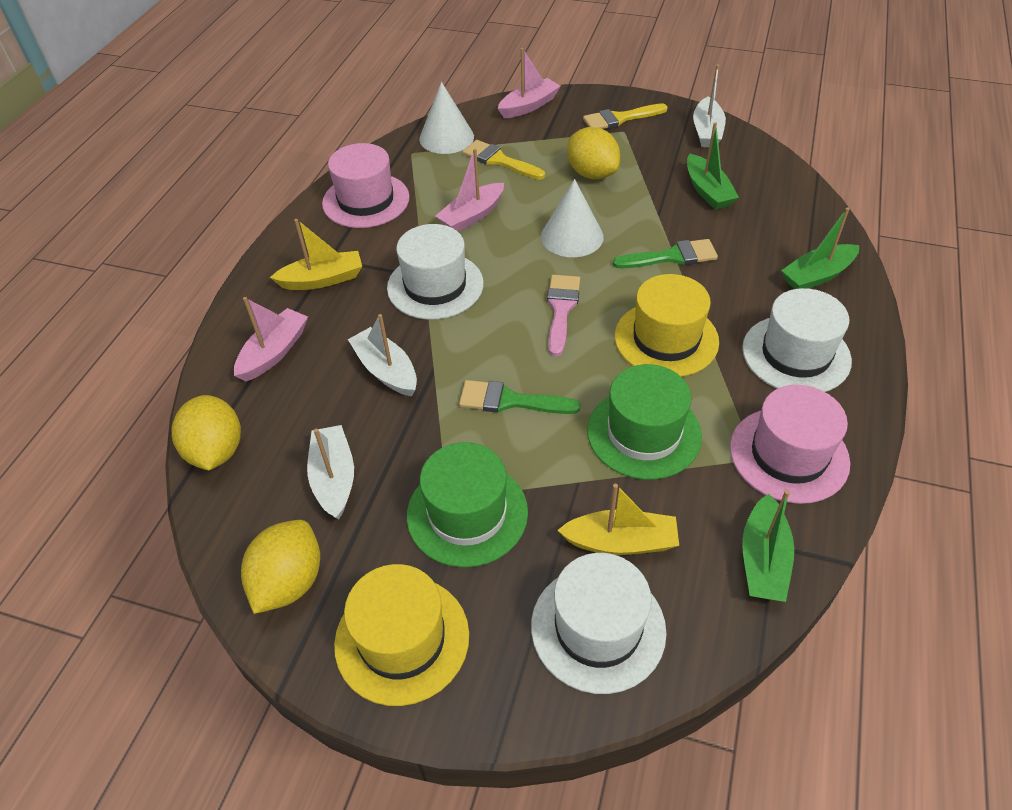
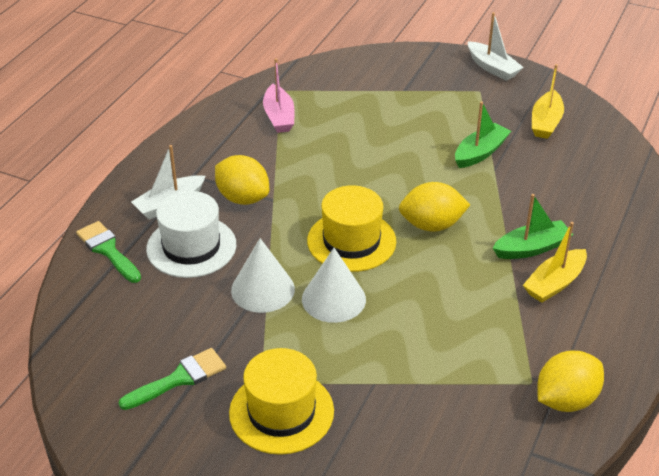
green boat: 3 -> 2
green hat: 2 -> 0
pink boat: 3 -> 1
pink brush: 1 -> 0
pink hat: 2 -> 0
white boat: 3 -> 2
white hat: 3 -> 1
yellow brush: 2 -> 0

